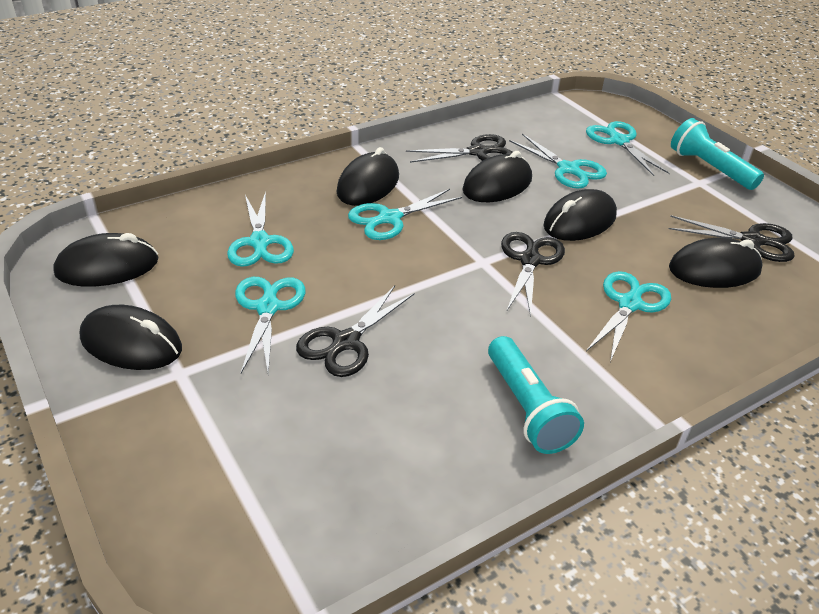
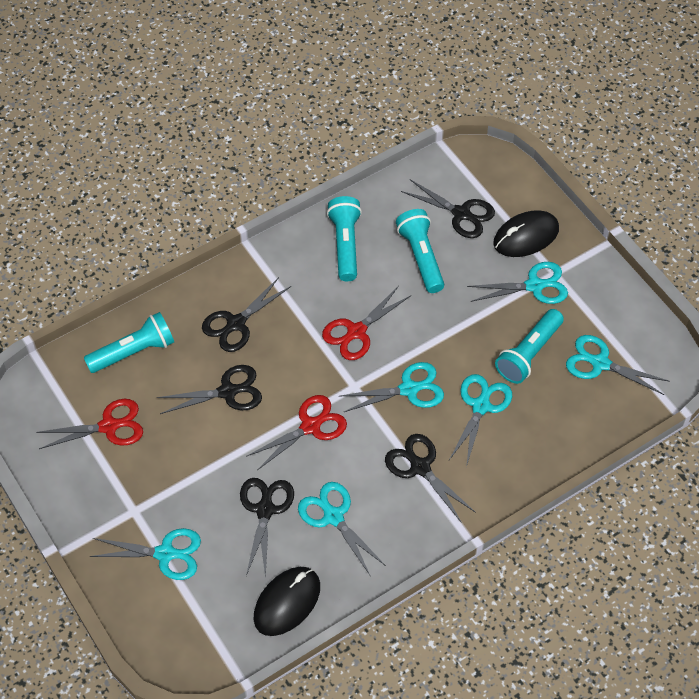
black mouse: 6 -> 2
black scissors: 4 -> 5
red scissors: 0 -> 3
turquoise flashlight: 2 -> 4

